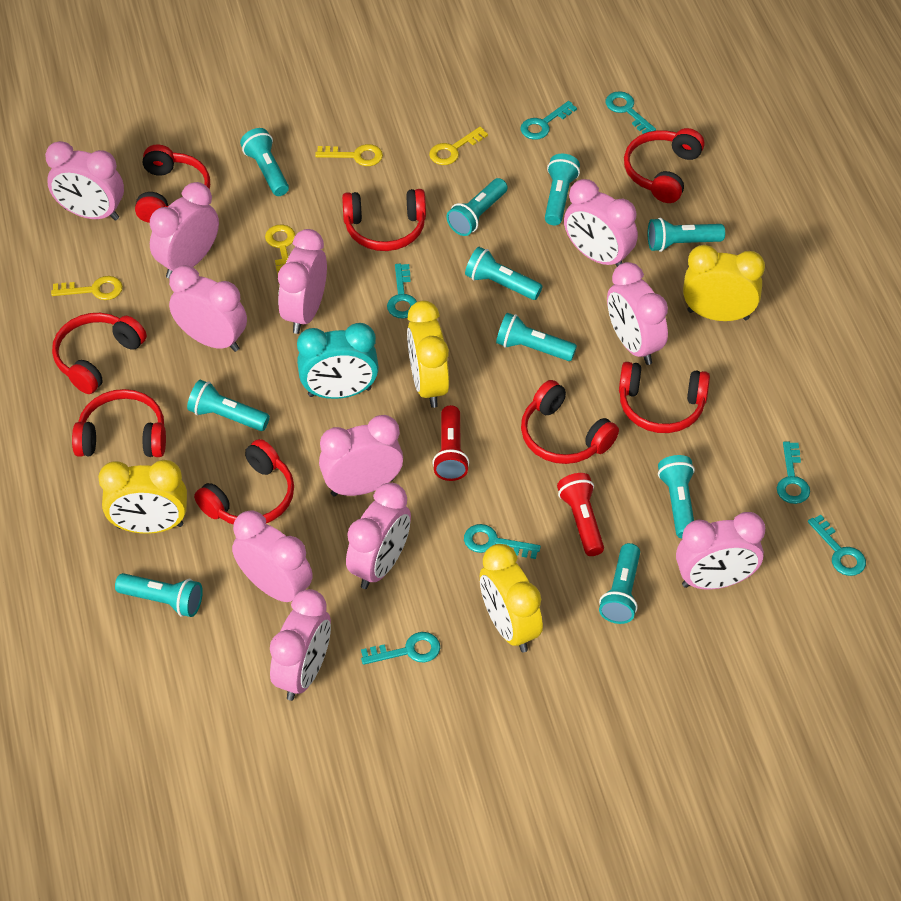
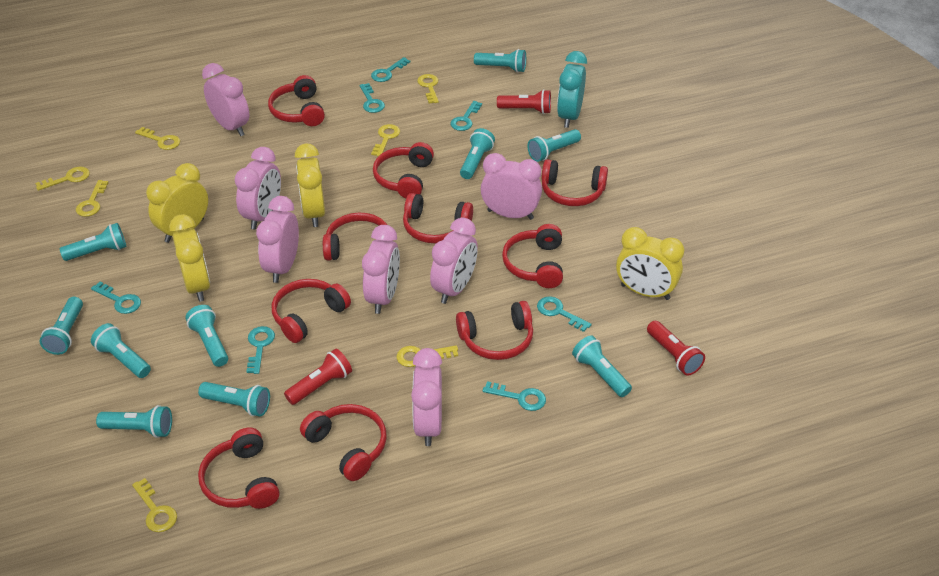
pink clock: 11 -> 7
red flashlight: 2 -> 3
red headphones: 8 -> 10
yellow key: 4 -> 7

